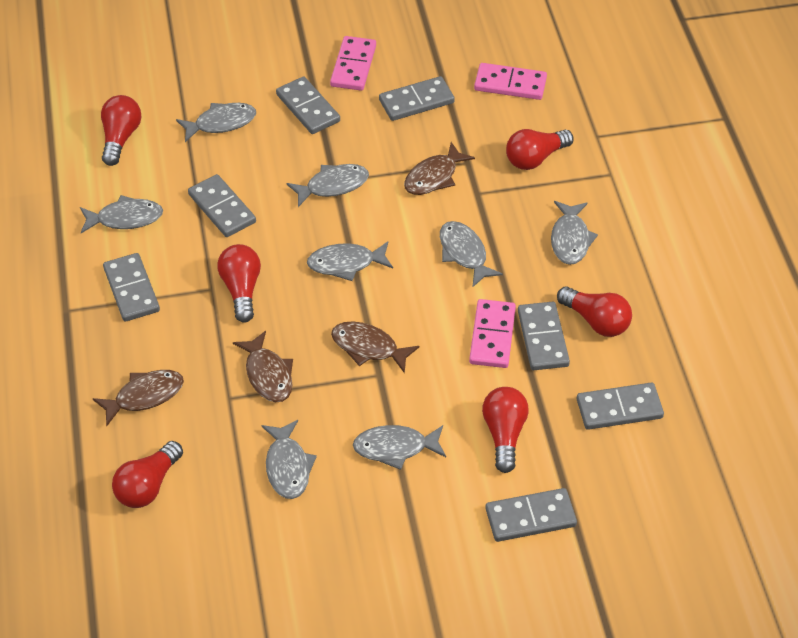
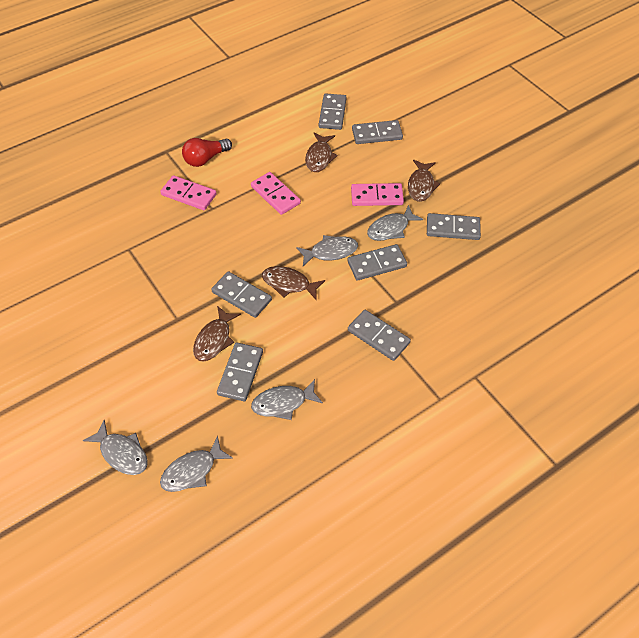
grey fish: 8 -> 5
red light bulb: 6 -> 1

